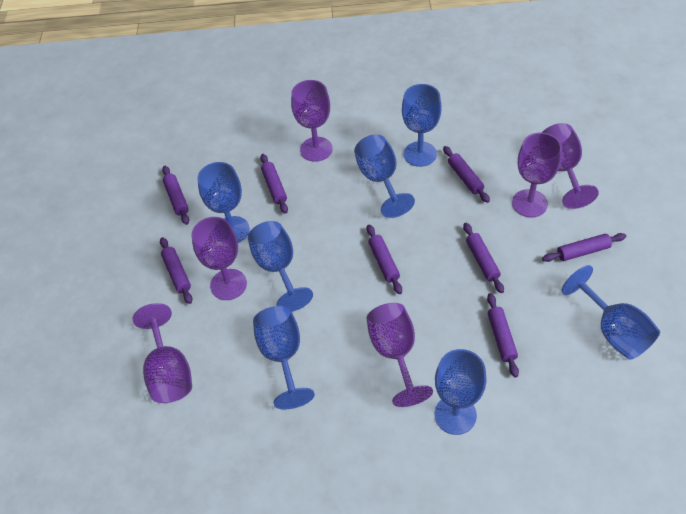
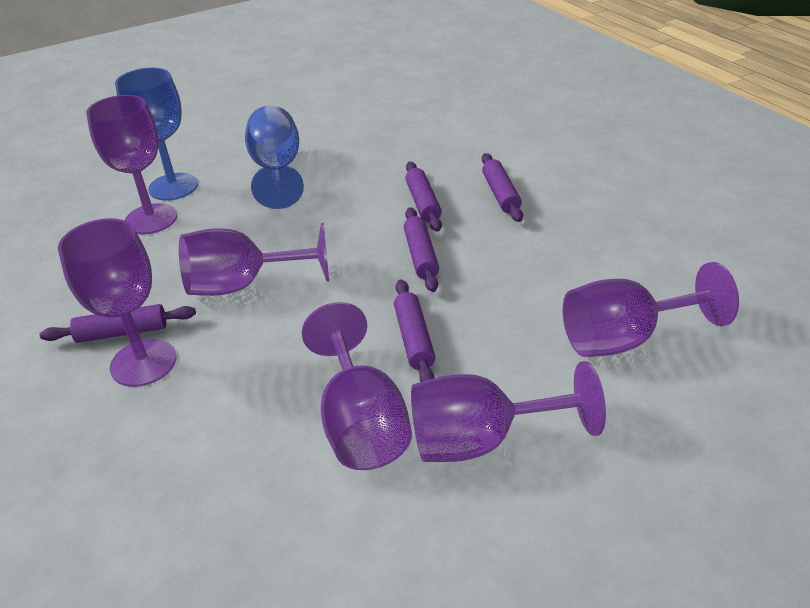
blue goblet: 7 -> 2
purple rolling pin: 8 -> 5

